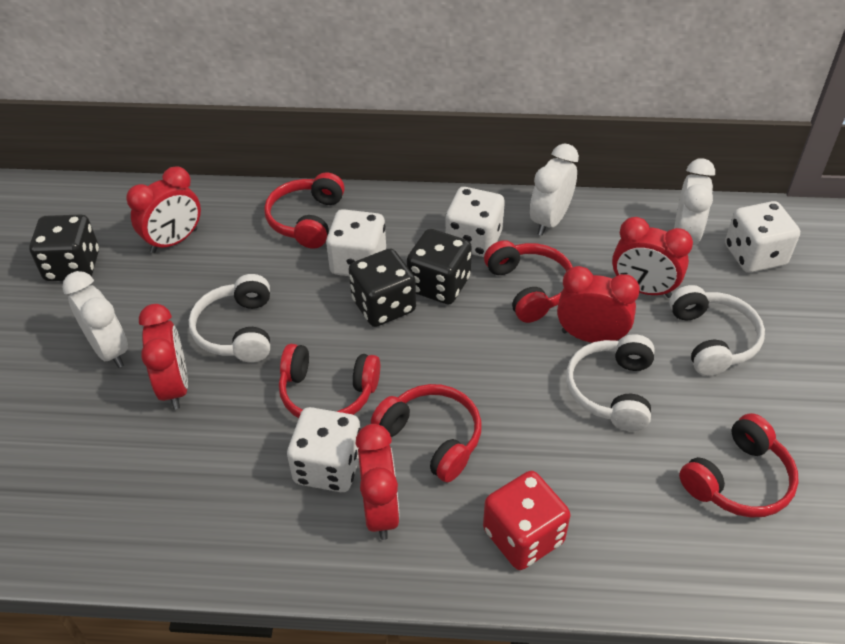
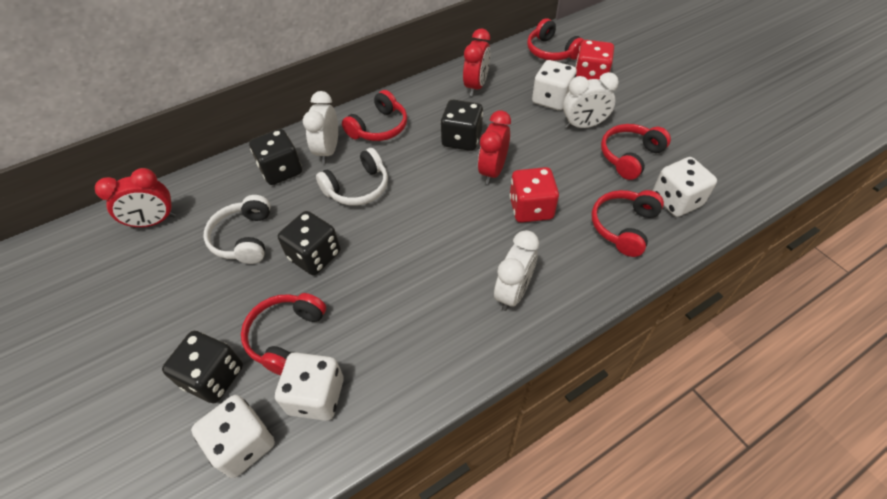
black dice: 3 -> 4
red clock: 5 -> 3
red dice: 1 -> 2
white headphones: 3 -> 2

